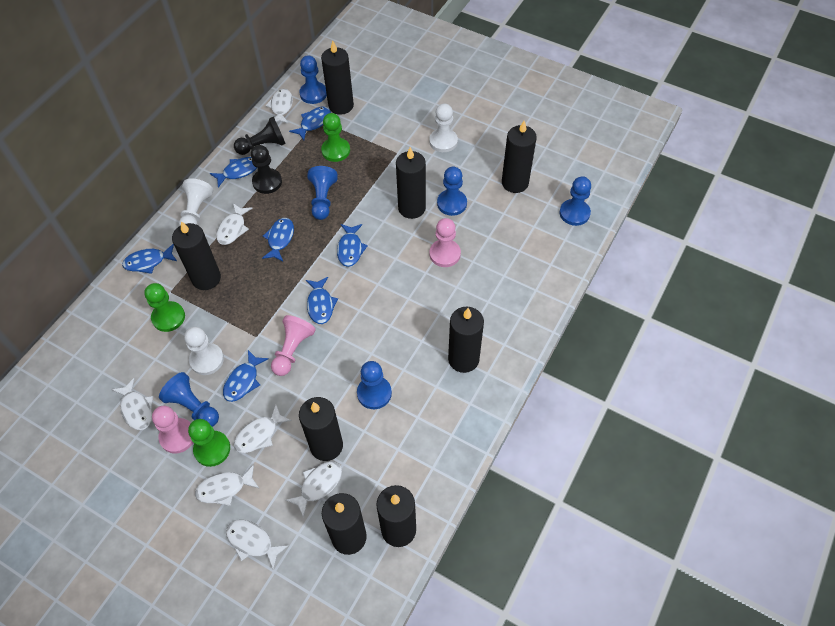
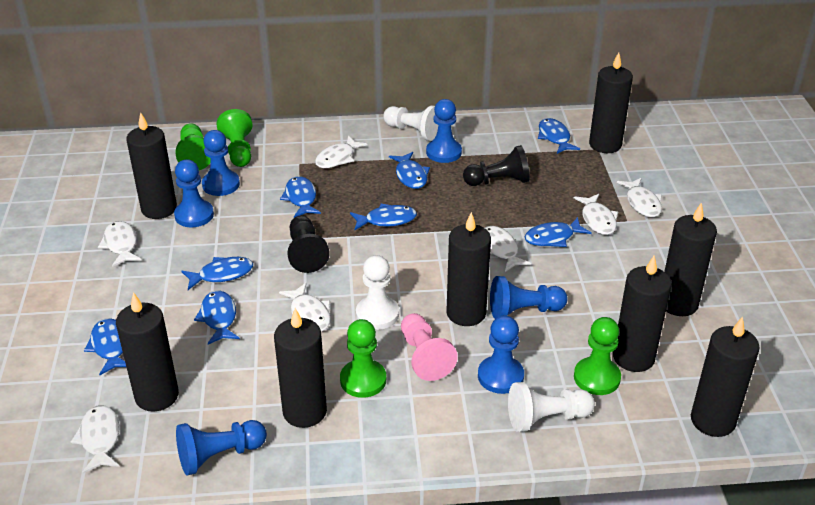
blue fish: 7 -> 8
green pawn: 3 -> 4
pink pawn: 3 -> 1

